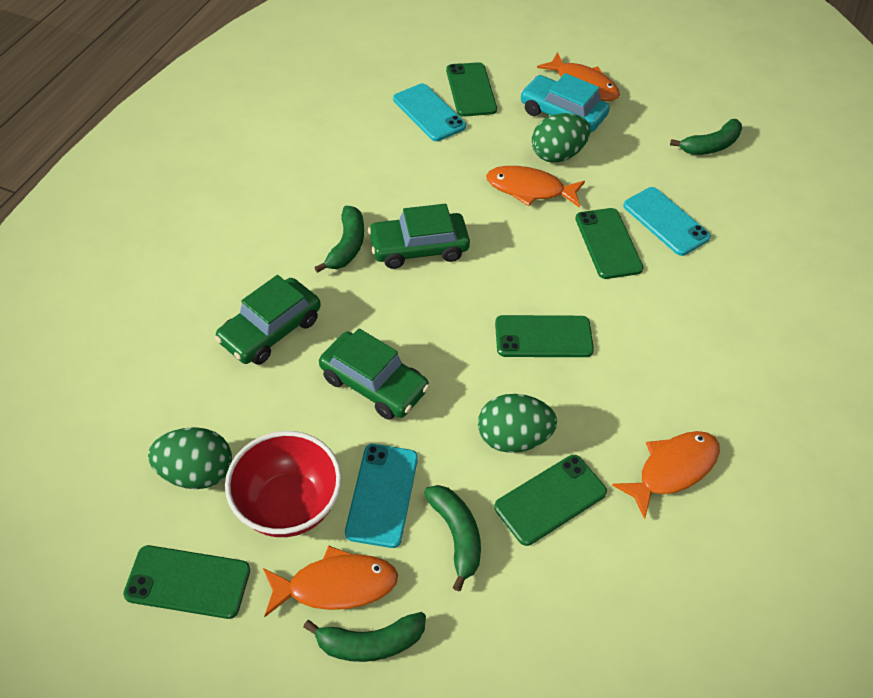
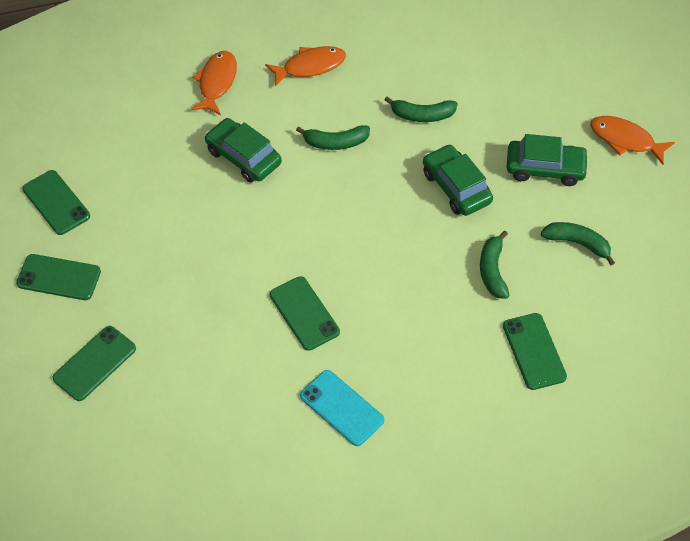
green egg: 3 -> 0
orange fish: 4 -> 3
red bowl: 1 -> 0
turquoise car: 1 -> 0
turquoise phone: 3 -> 1

